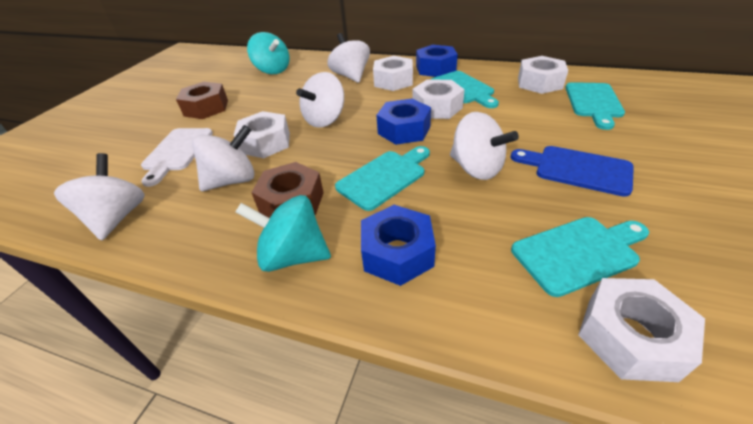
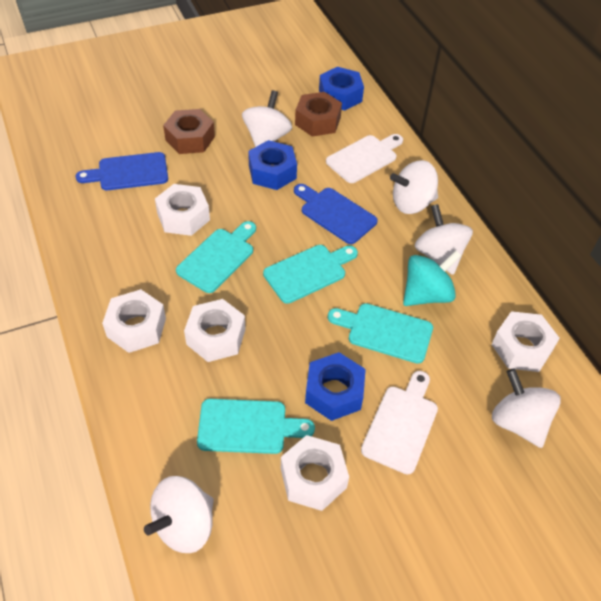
blue cutting board: 1 -> 2
turquoise spinning top: 2 -> 1
white cutting board: 1 -> 2

